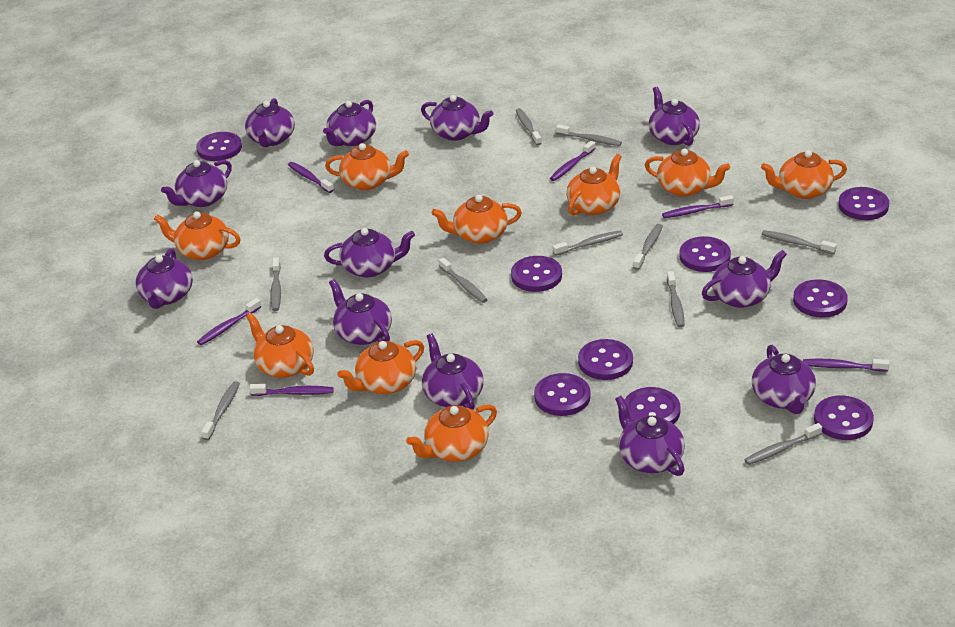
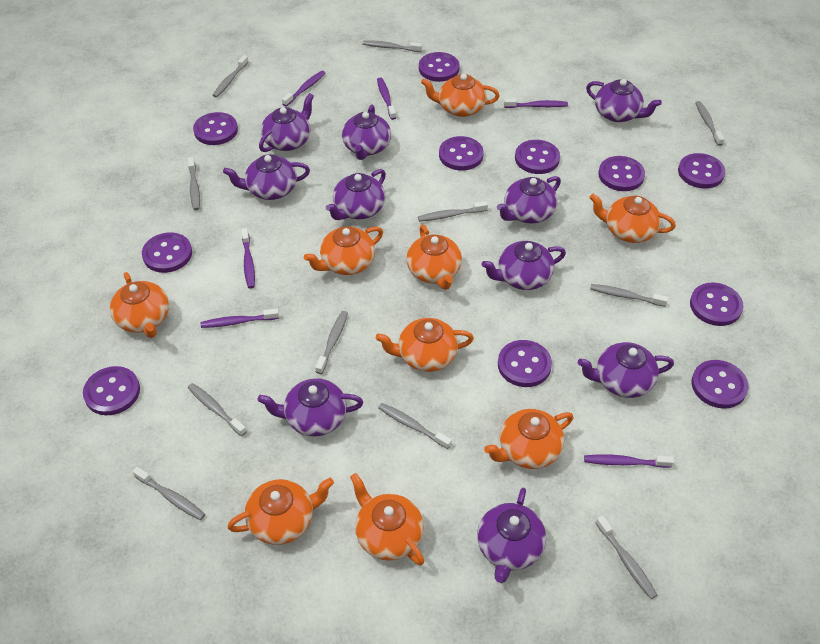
grey toothbrush: 10 -> 11
purple button: 9 -> 11
purple teapot: 12 -> 10

